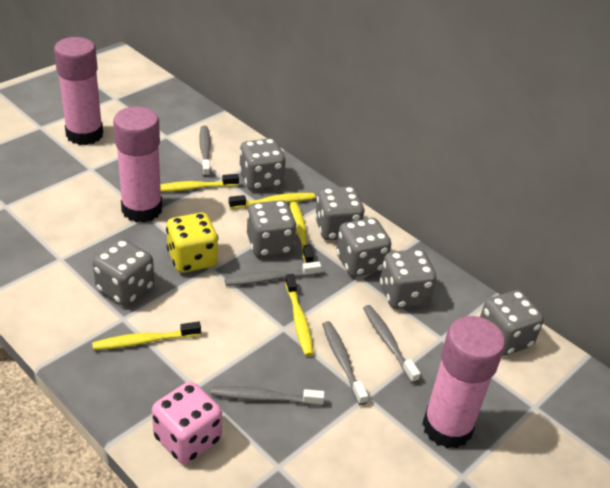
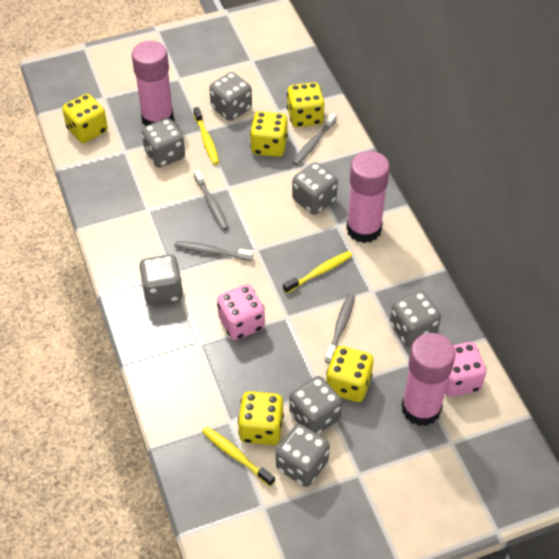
grey toothbrush: 5 -> 4
pink dice: 1 -> 2
yellow dice: 1 -> 5
yellow toothbrush: 5 -> 3

